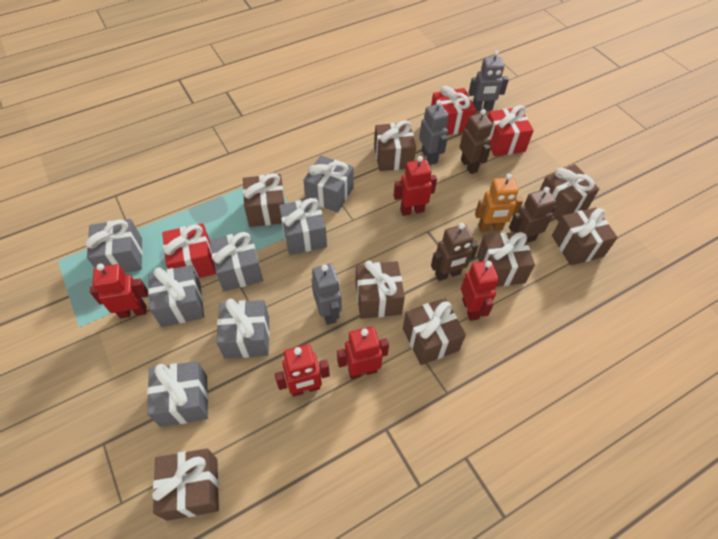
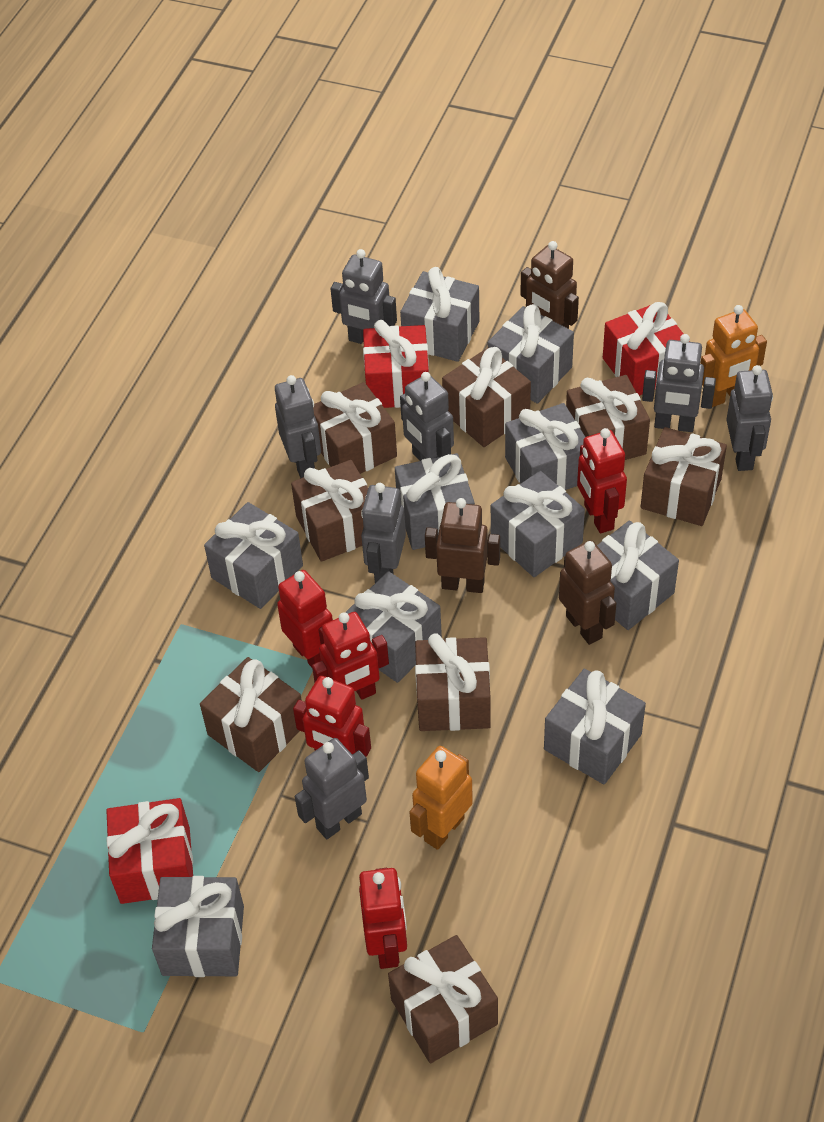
grey gift: 7 -> 10
grey robot: 3 -> 7
orange robot: 1 -> 2

